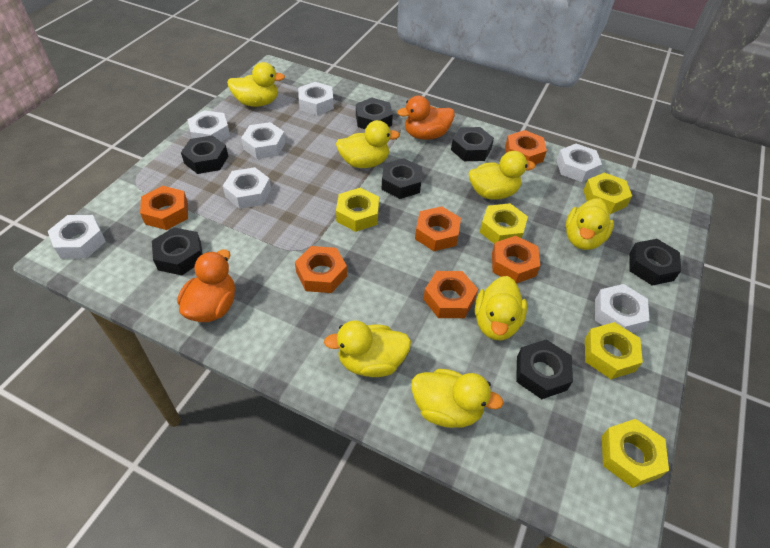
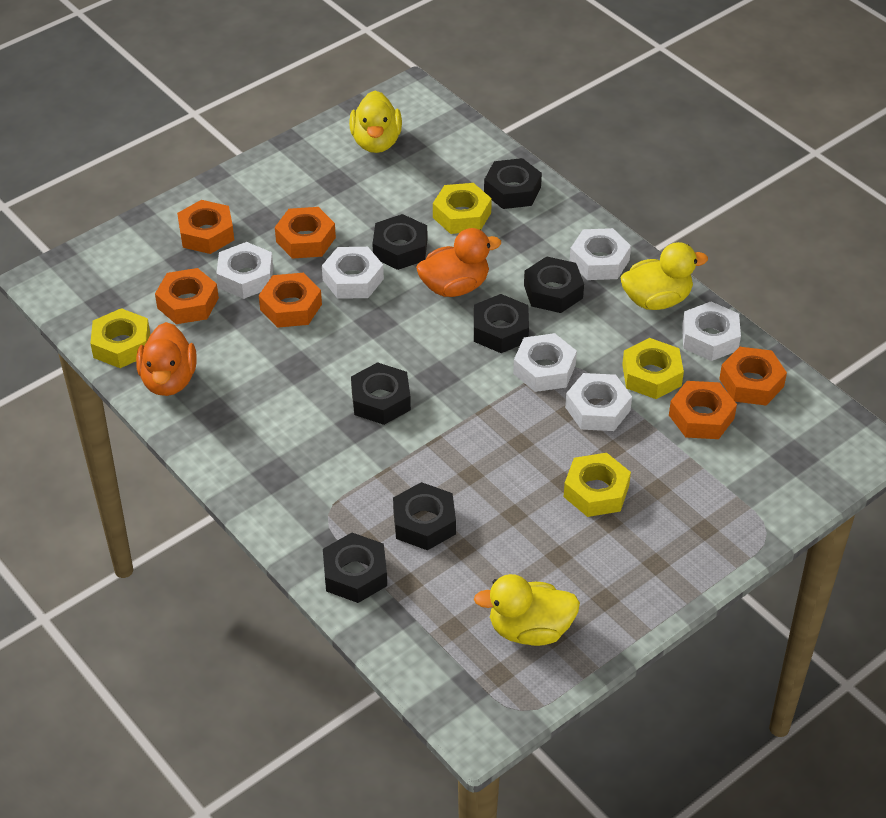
white nut: 7 -> 6
yellow duck: 7 -> 3
yellow nut: 5 -> 4

